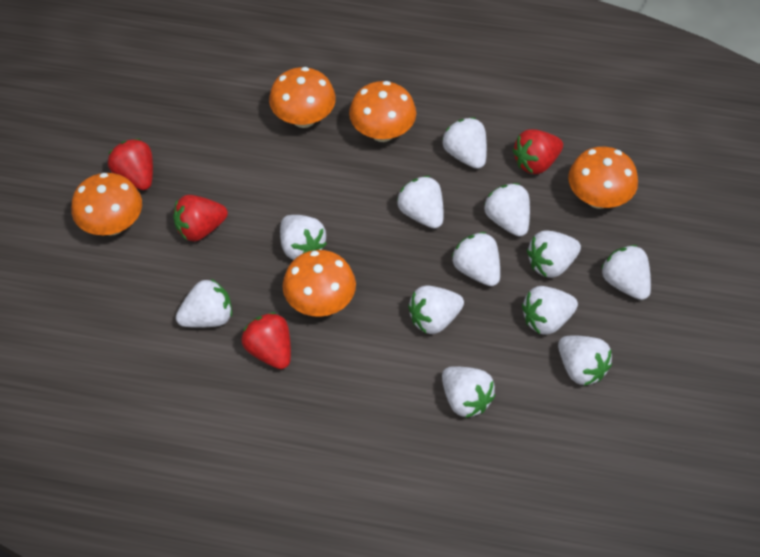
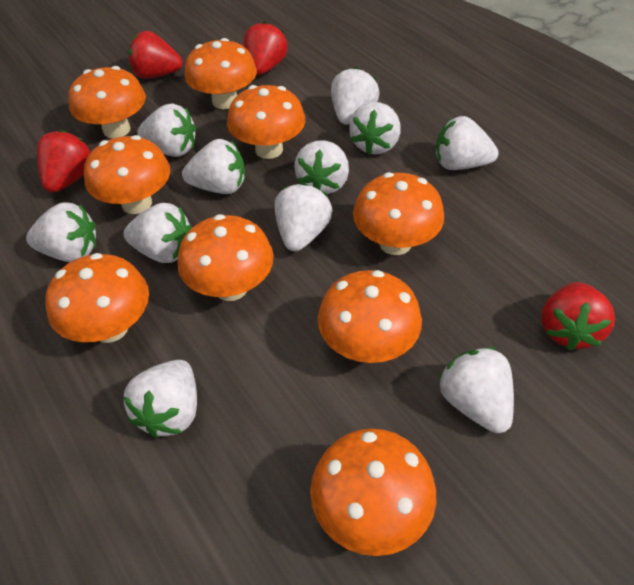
orange mushroom: 5 -> 9
white strawberry: 12 -> 11

